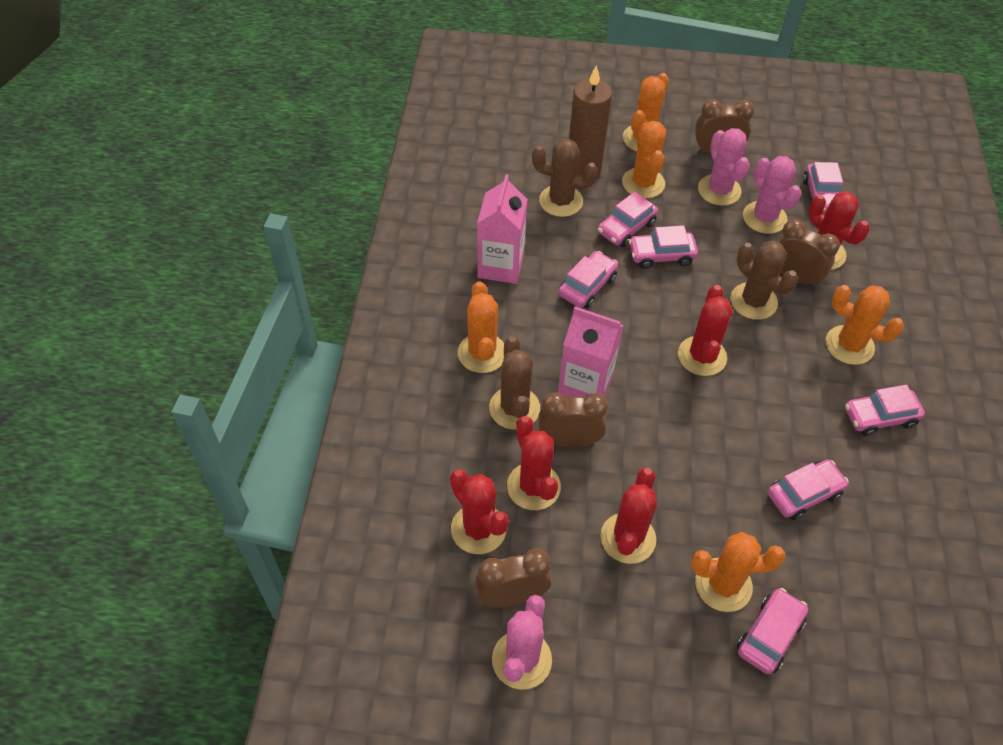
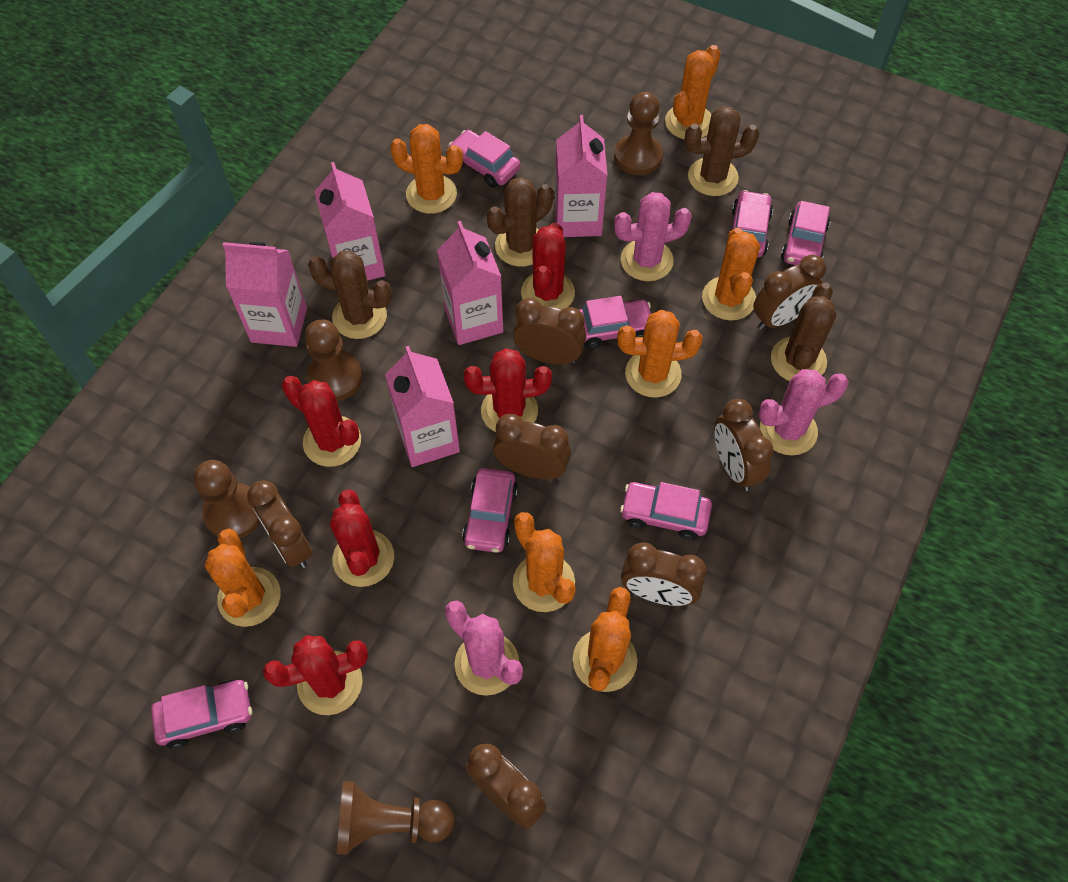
brown cactus: 3 -> 4
brown candle: 1 -> 0
brown clock: 4 -> 7
brown pawn: 0 -> 4
orange cactus: 5 -> 7
pink carton: 2 -> 5

